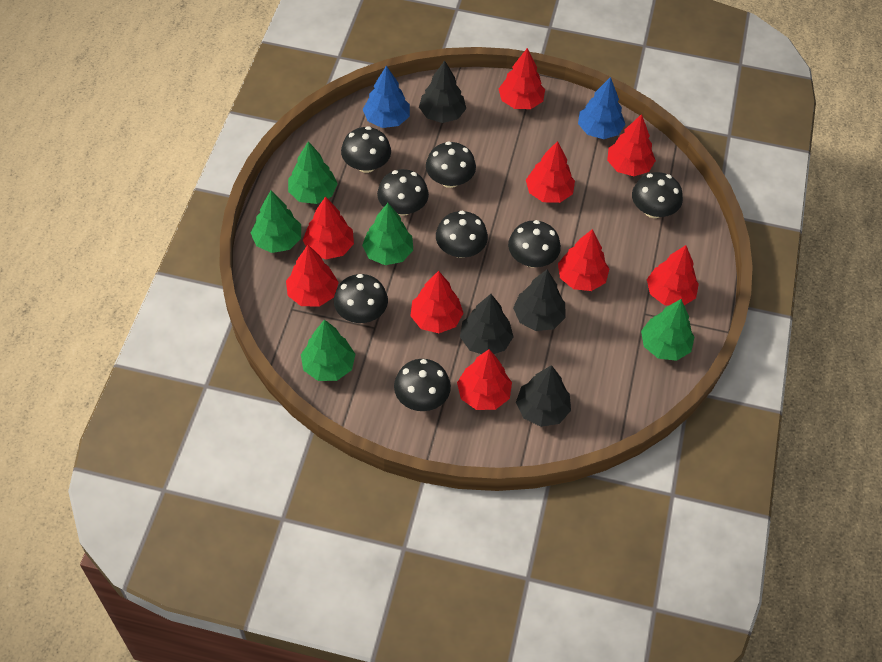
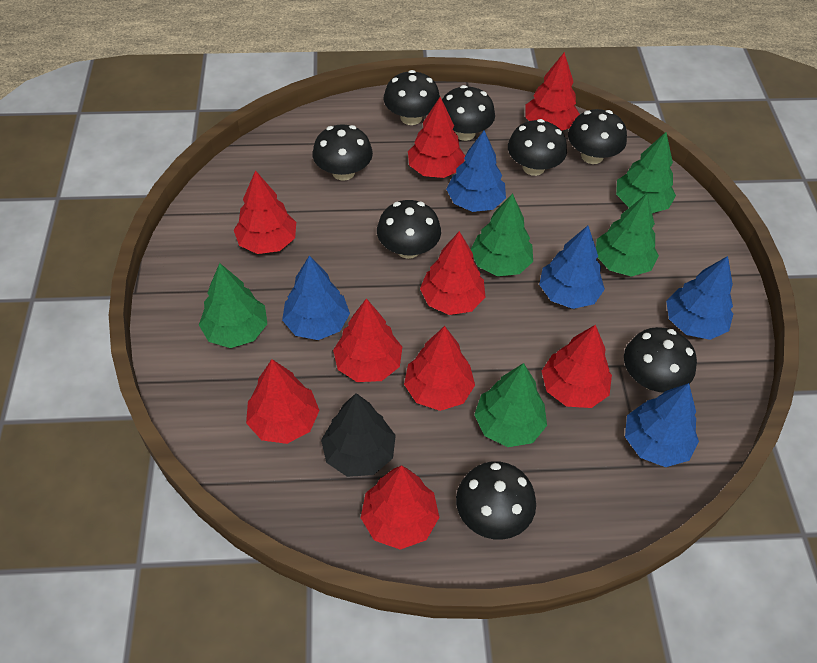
black tree: 4 -> 1
blue tree: 2 -> 5

